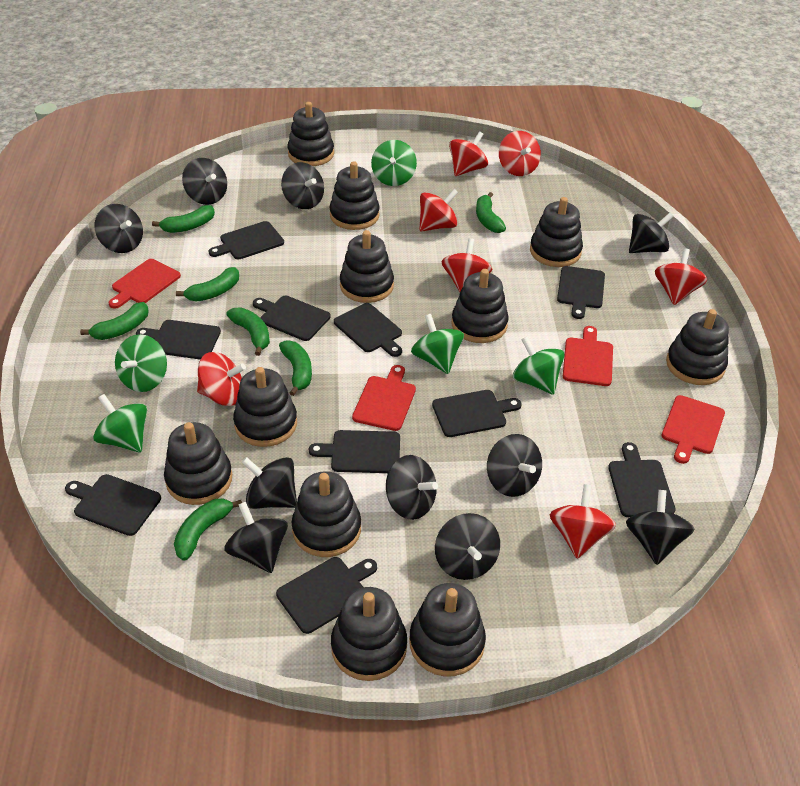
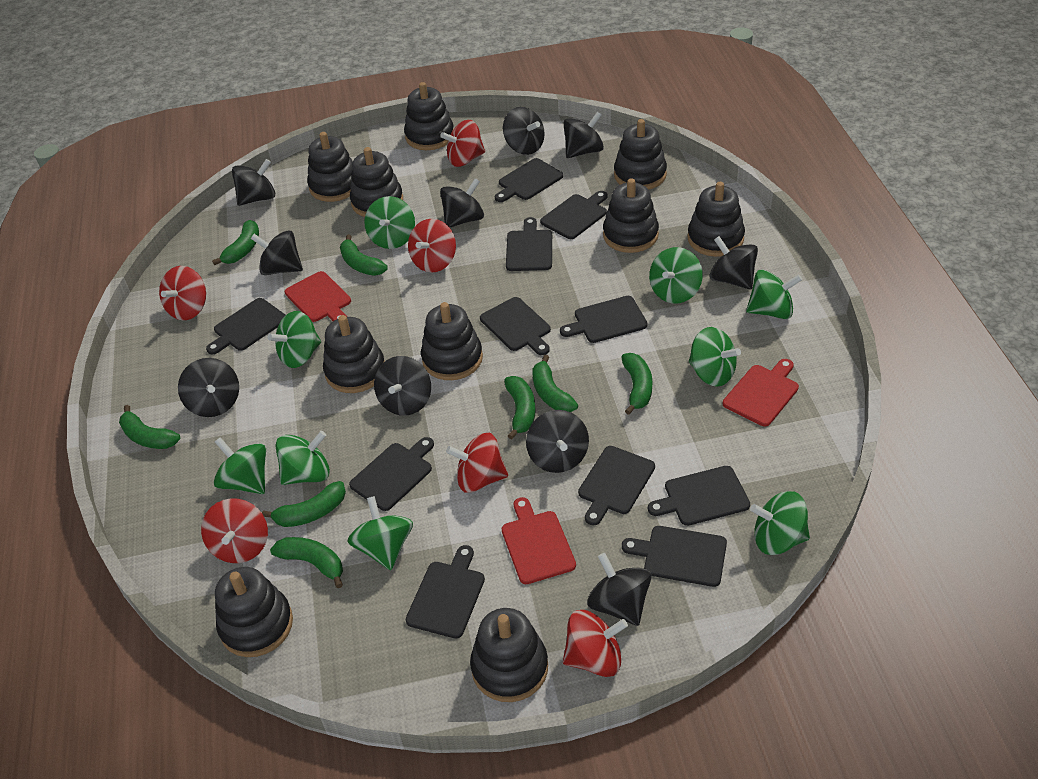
black cutting board: 10 -> 11
black stacking toy: 11 -> 10
green banana: 7 -> 8
green spinning top: 5 -> 9
red cutting board: 4 -> 3
red spinning top: 7 -> 6

